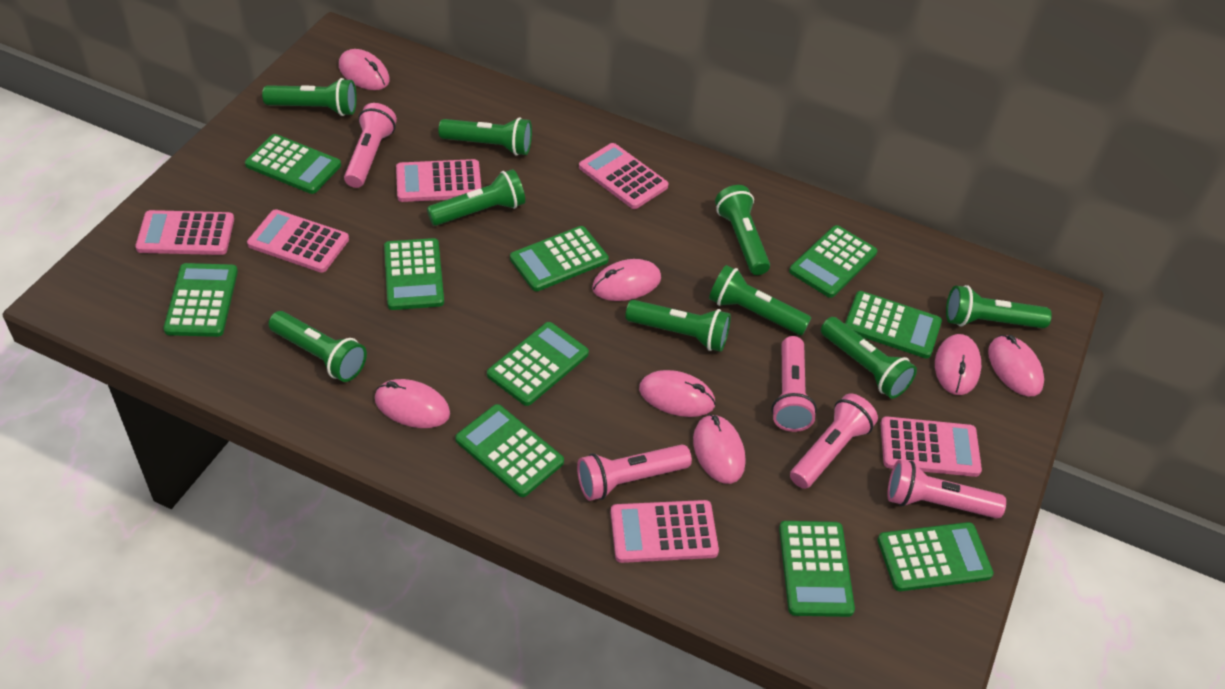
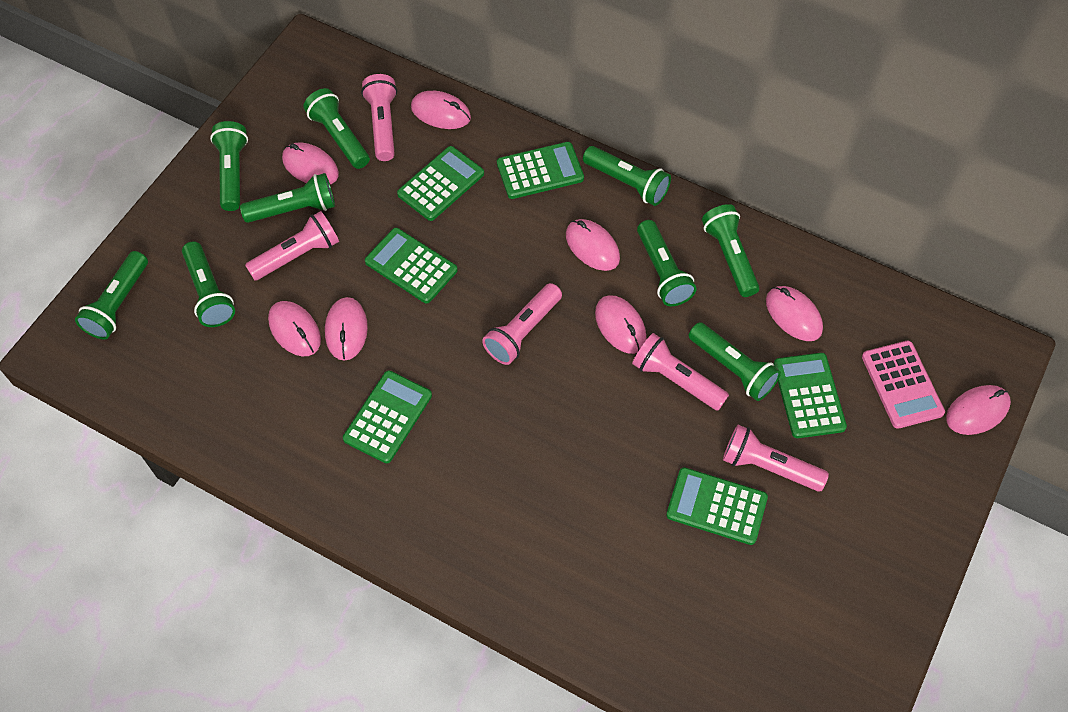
green calculator: 10 -> 6
pink calculator: 6 -> 1
pink mouse: 7 -> 8

